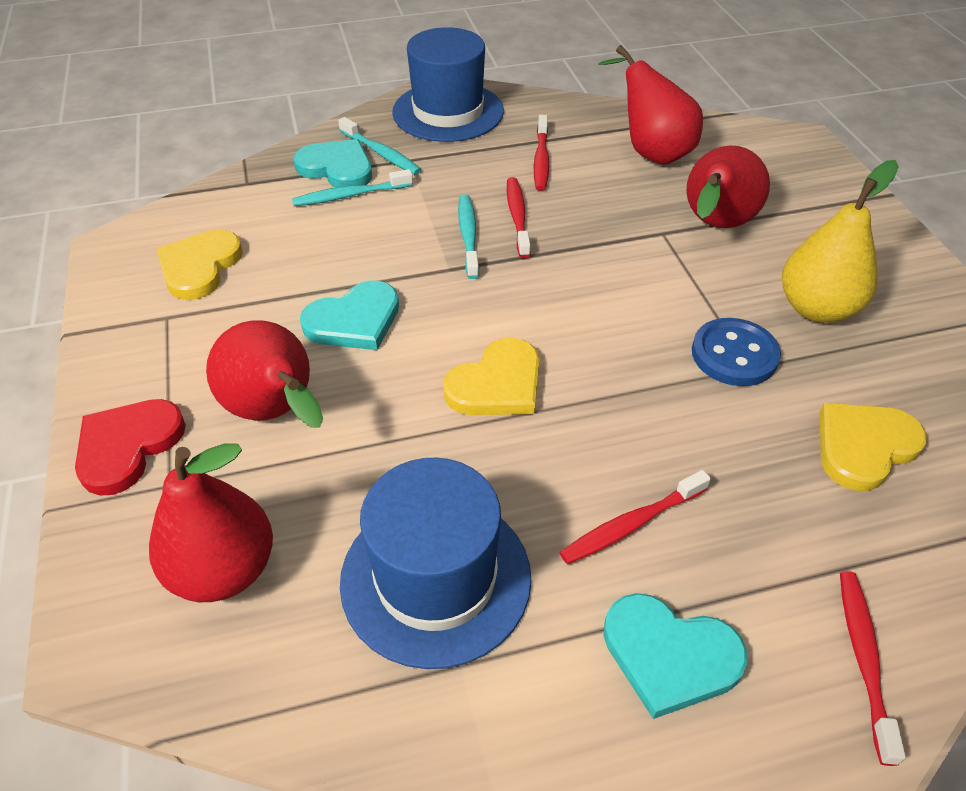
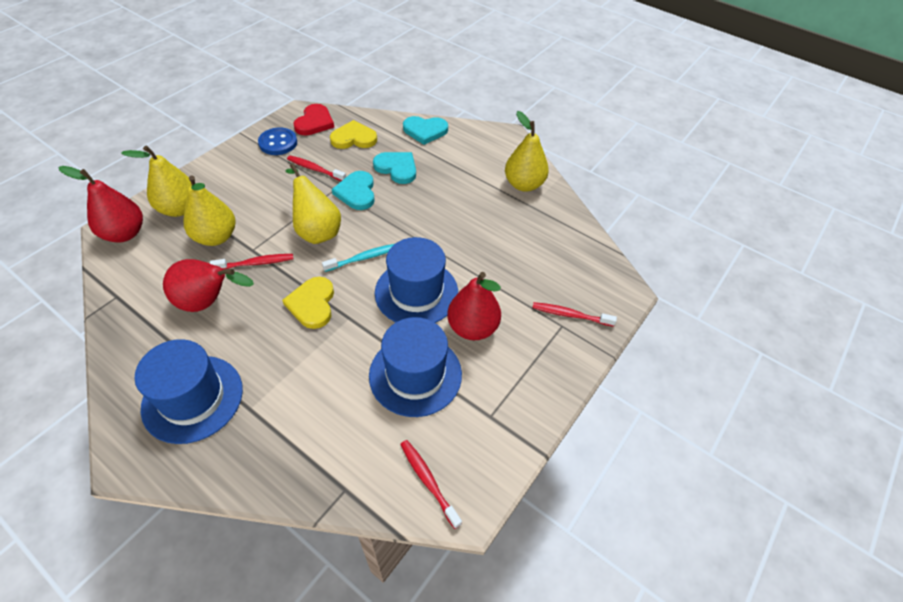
blue hat: 2 -> 3
red pear: 4 -> 3
turquoise toothbrush: 3 -> 1
yellow heart: 3 -> 2
yellow pear: 1 -> 4

